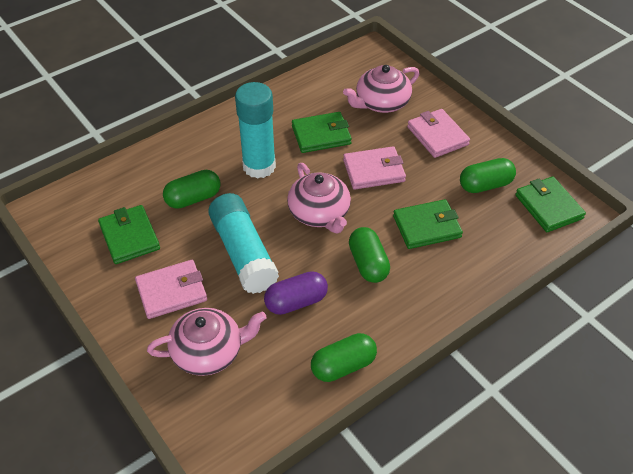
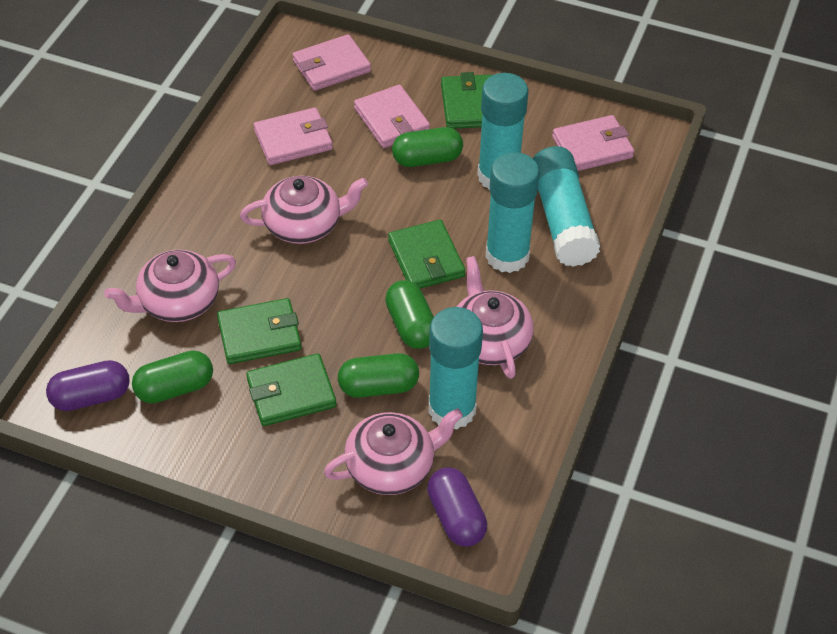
pink teapot: 3 -> 4
pink wallet: 3 -> 4
purple capsule: 1 -> 2
turquoise glue stick: 2 -> 4

